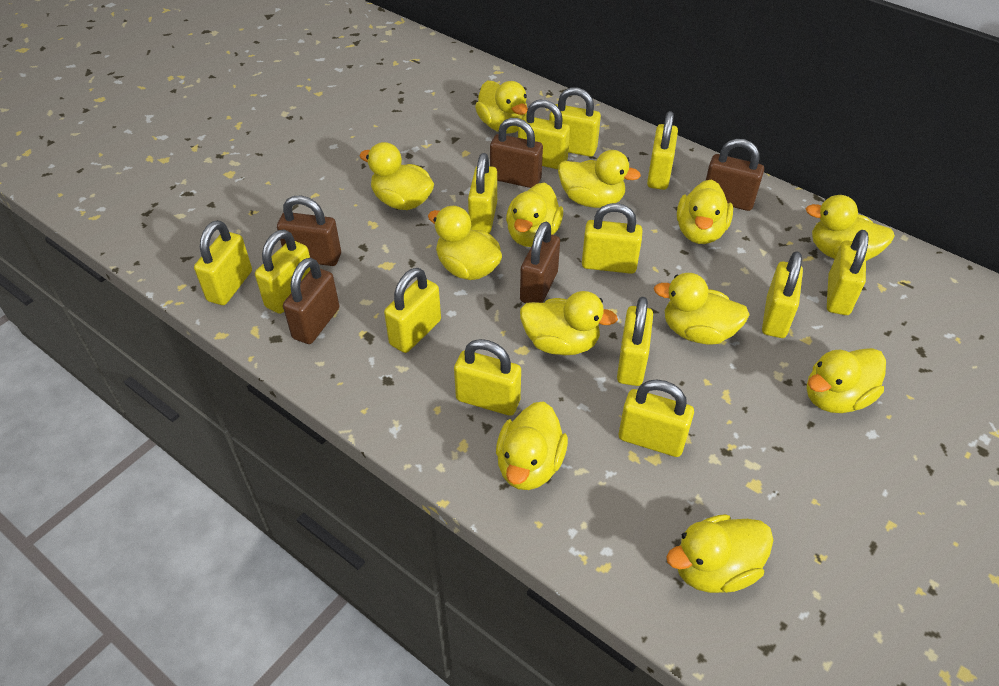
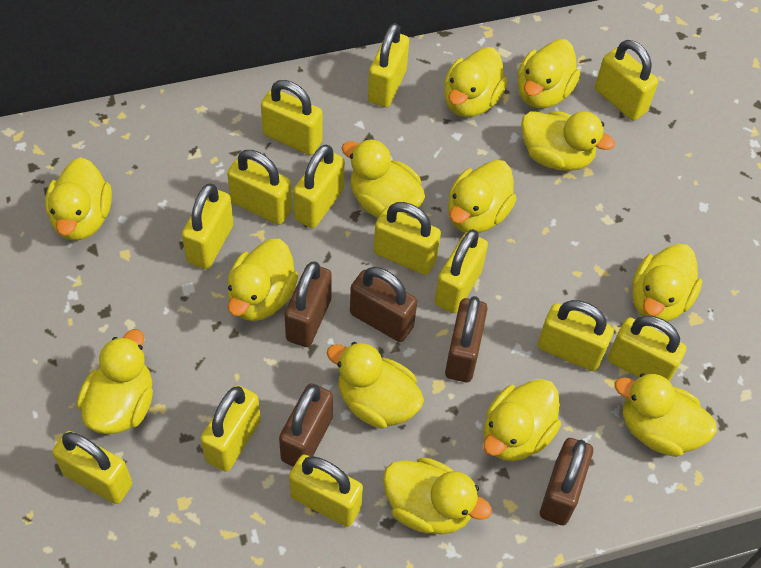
yellow duck: 12 -> 13

